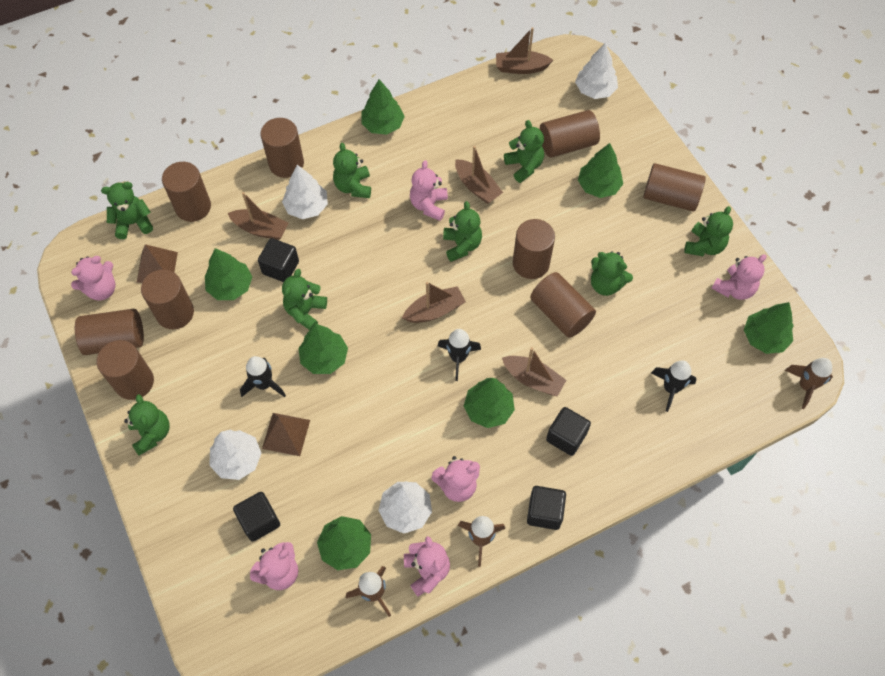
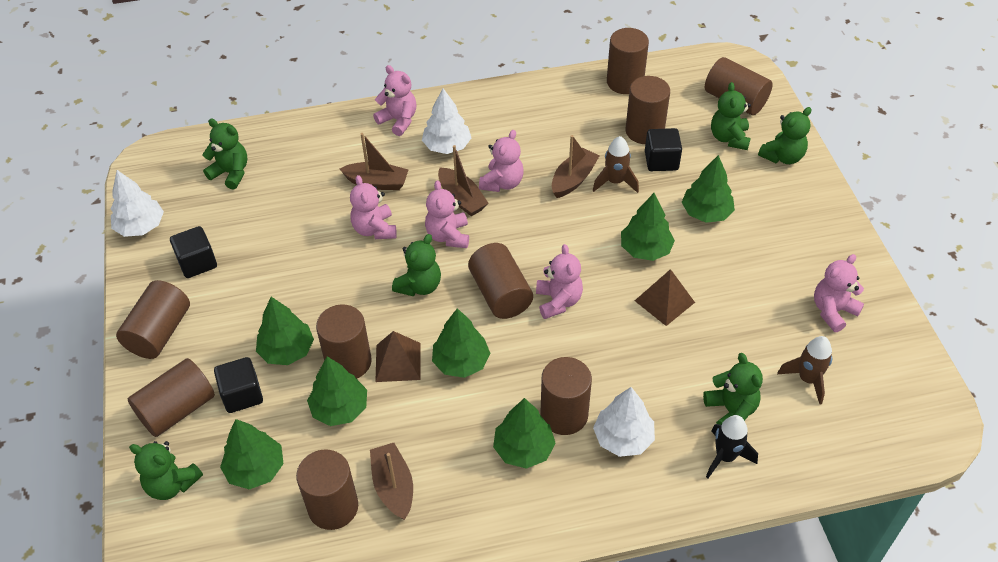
black cube: 4 -> 3
black rocket: 3 -> 1
brown boat: 5 -> 4
brown rocket: 3 -> 2
green teddy bear: 8 -> 6
white tree: 4 -> 3

